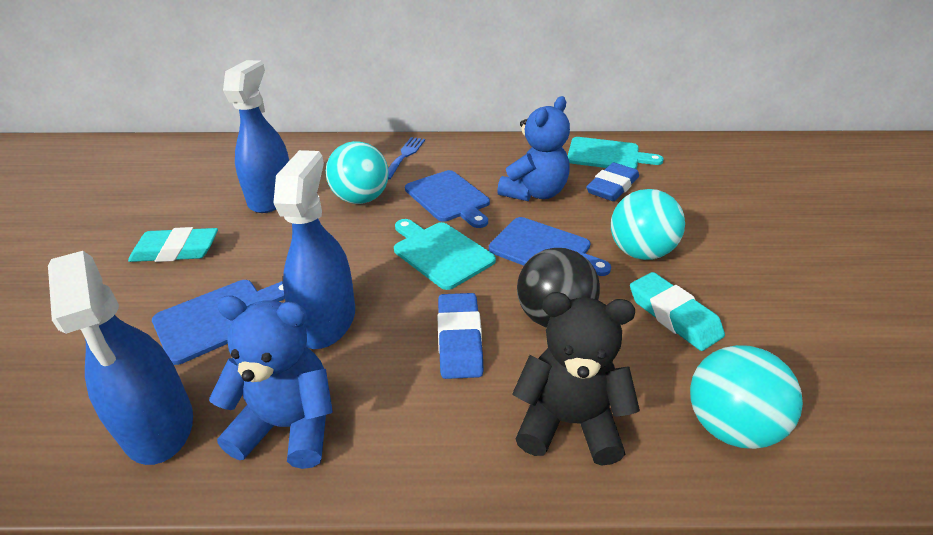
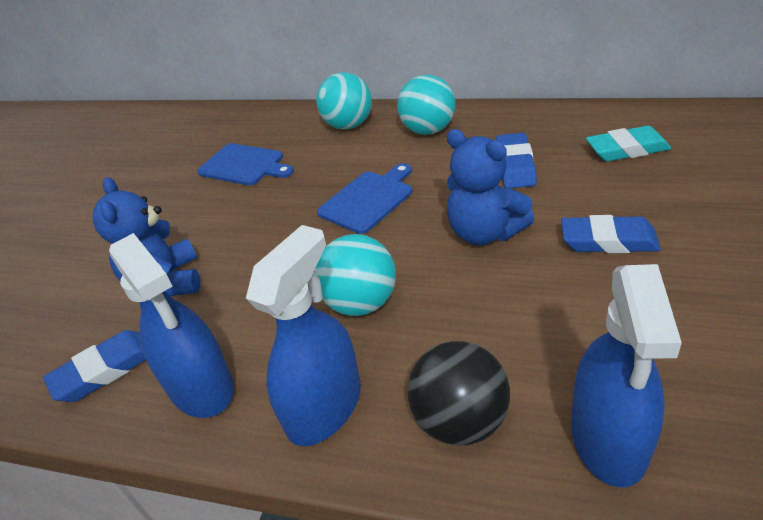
black teddy bear: 1 -> 0
blue cutting board: 3 -> 2
blue eraser: 2 -> 3
blue fork: 1 -> 0
turquoise cutting board: 2 -> 0
turquoise eraser: 2 -> 1

